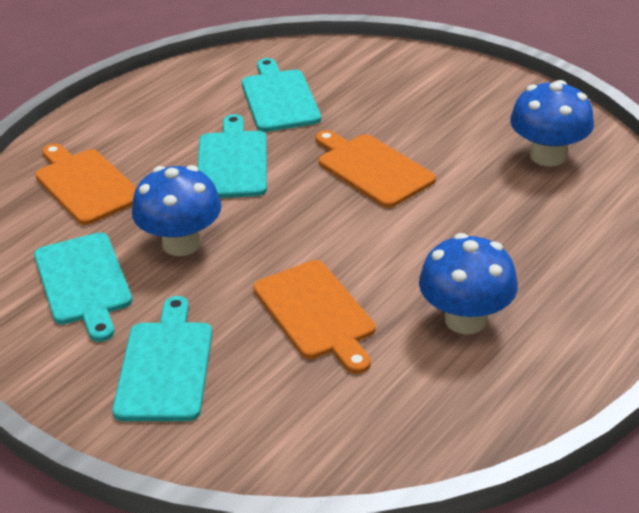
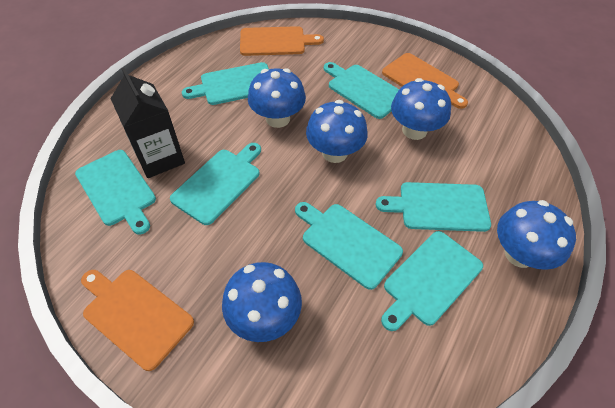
black carton: 0 -> 1
blue mushroom: 3 -> 5
turquoise cutting board: 4 -> 7

